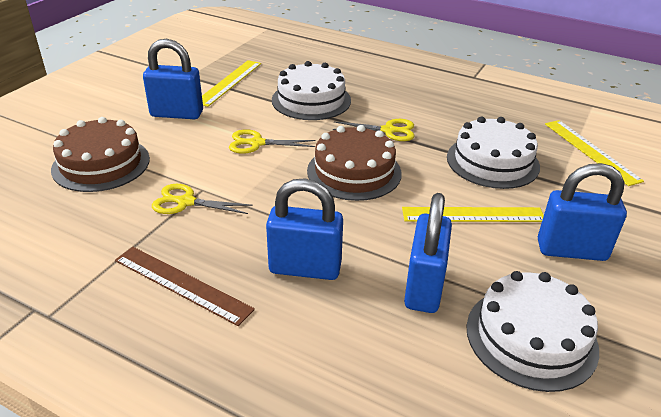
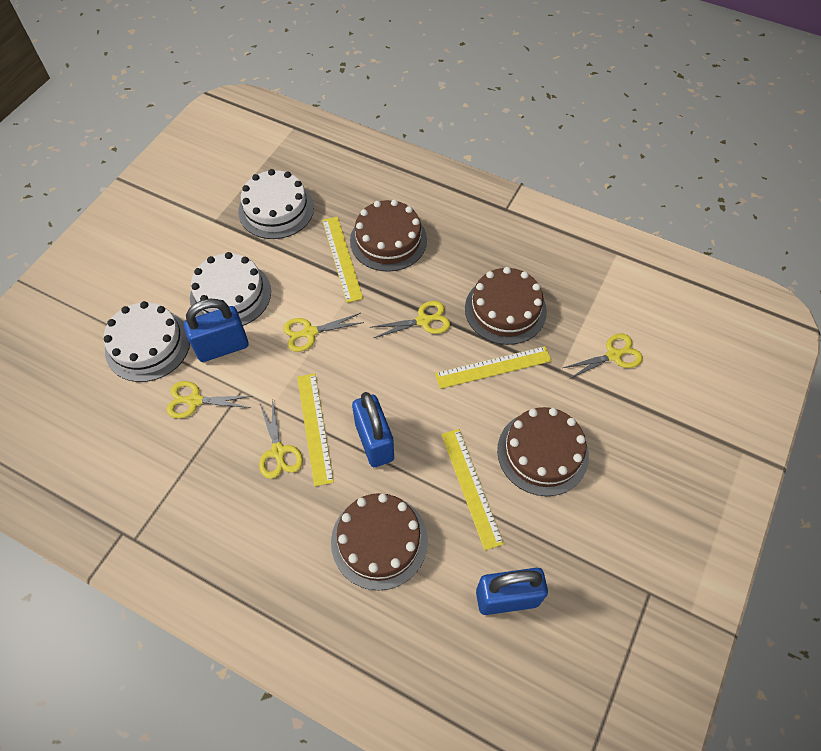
blue padlock: 4 -> 3
brown cake: 2 -> 4
brown ruler: 1 -> 0
yellow ruler: 3 -> 4
yellow scissors: 3 -> 5

